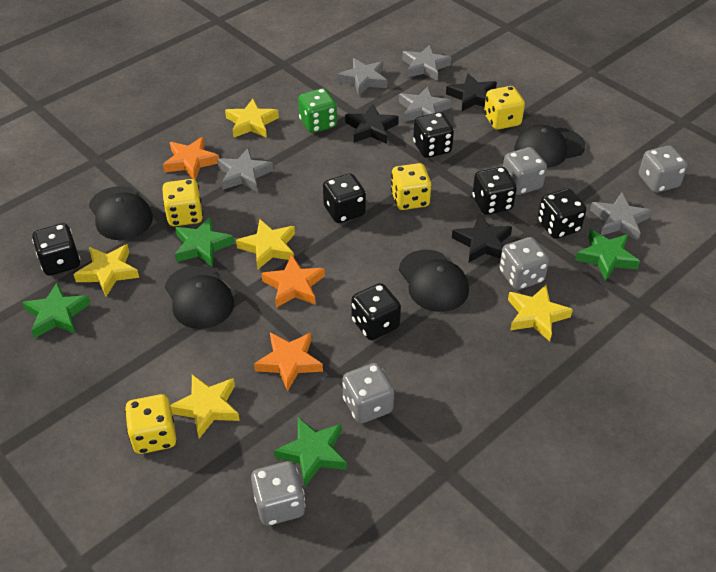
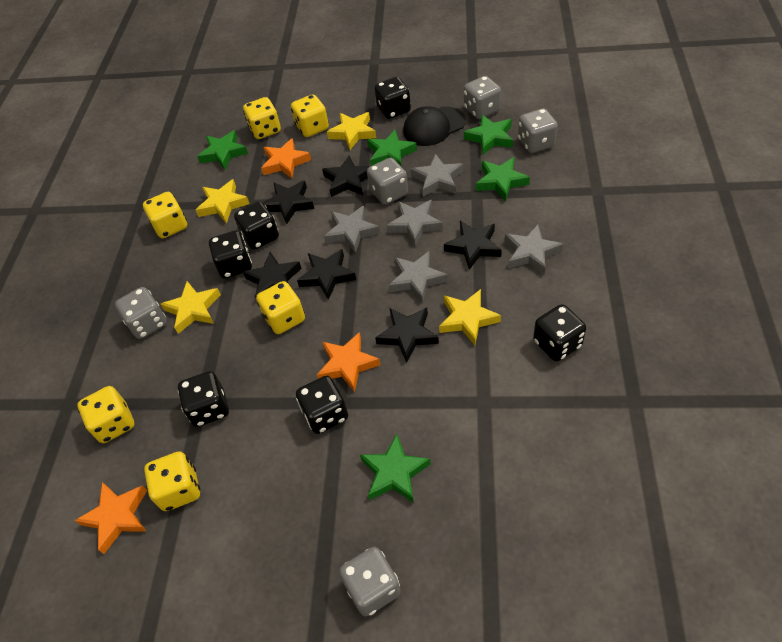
black cap: 4 -> 1
black star: 3 -> 6
green dice: 1 -> 0
green star: 4 -> 5
yellow dice: 4 -> 6
yellow star: 5 -> 4

